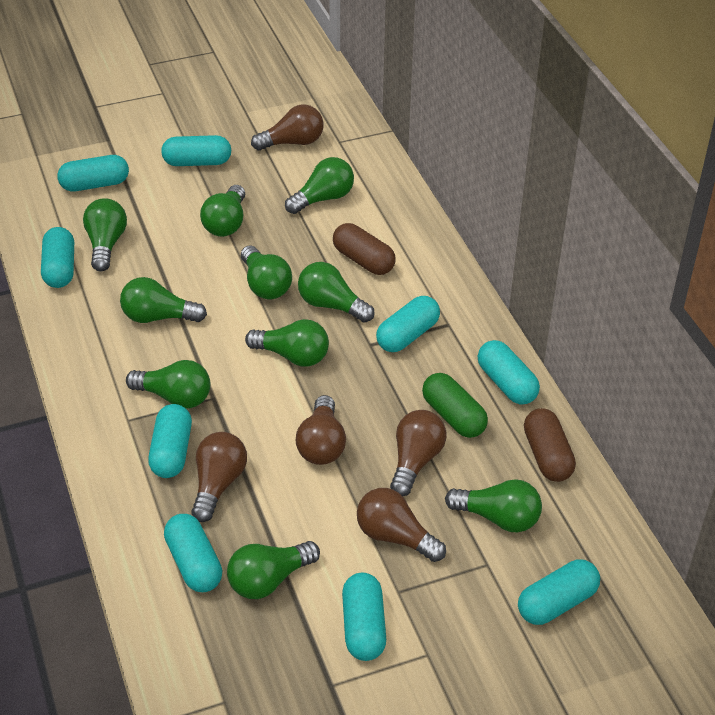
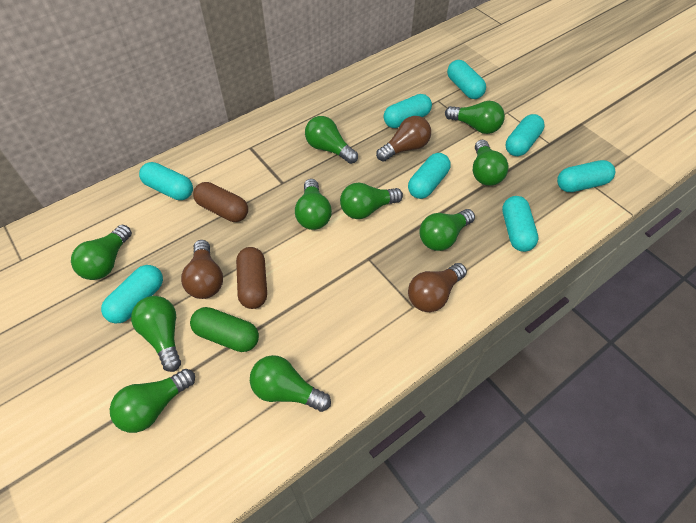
brown light bulb: 5 -> 3
turquoise capsule: 9 -> 8

